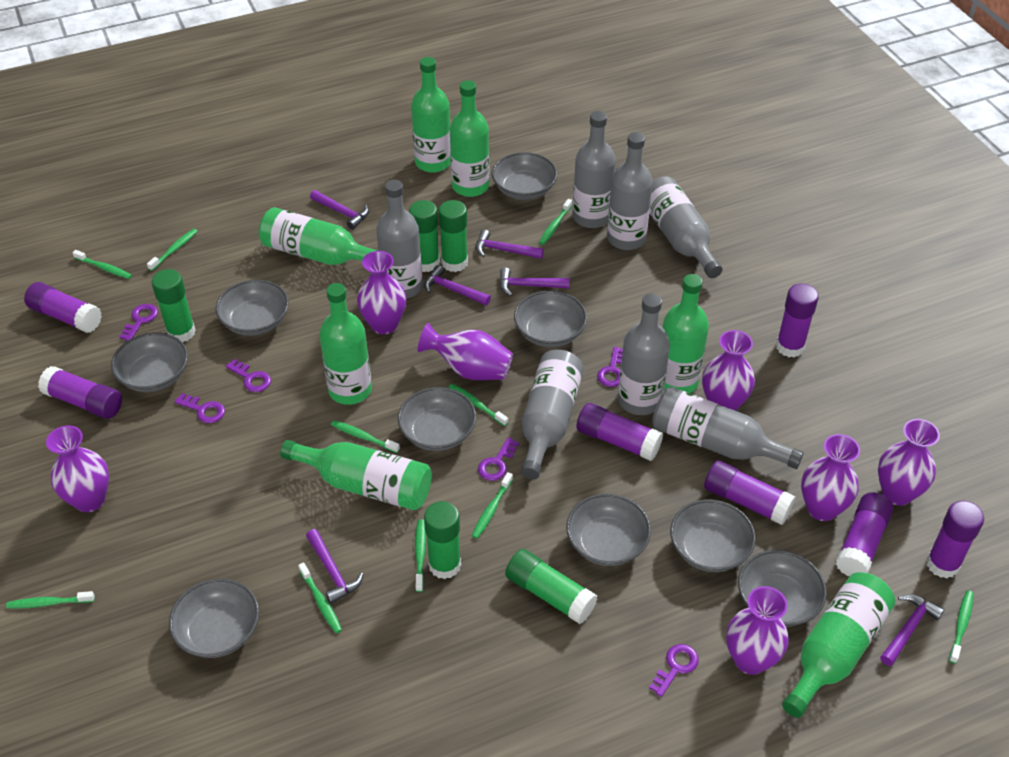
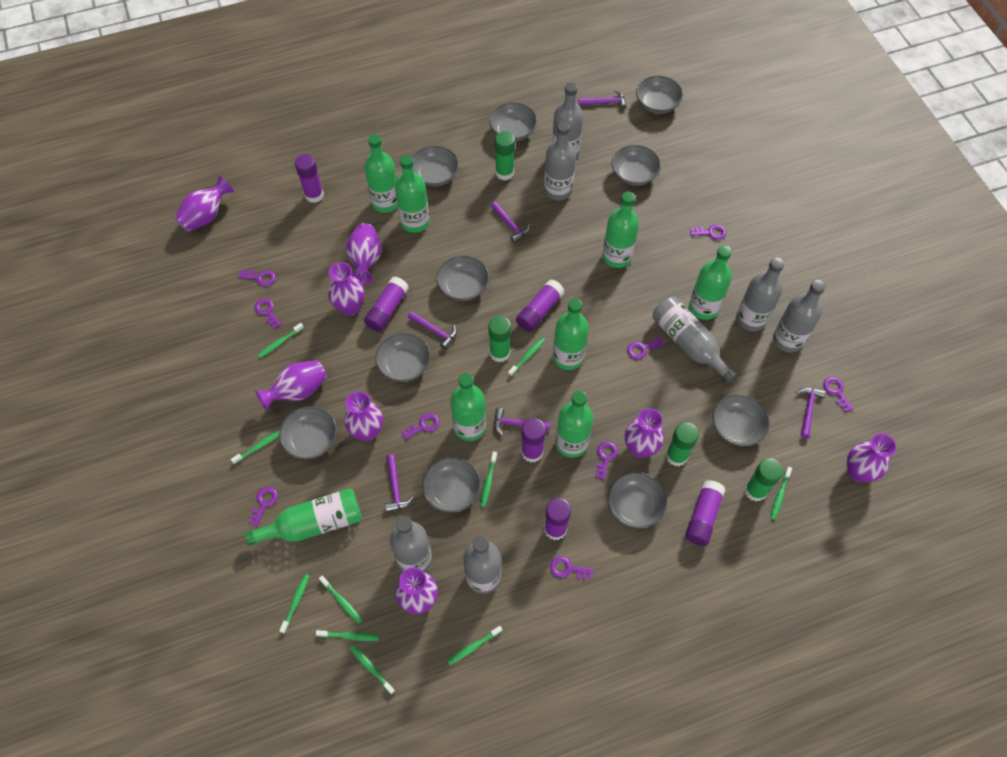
green bottle: 7 -> 8
green glue stick: 5 -> 4
grey bowl: 9 -> 10
purple glue stick: 7 -> 6
purple key: 6 -> 9
purple vase: 7 -> 8

